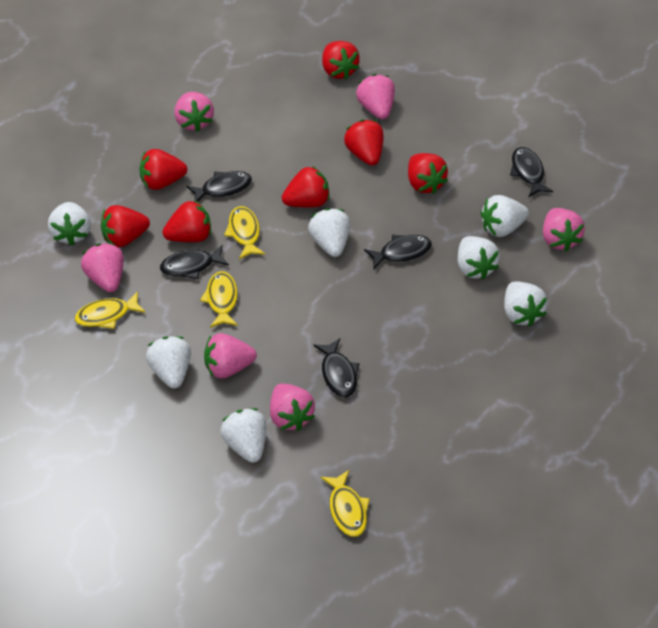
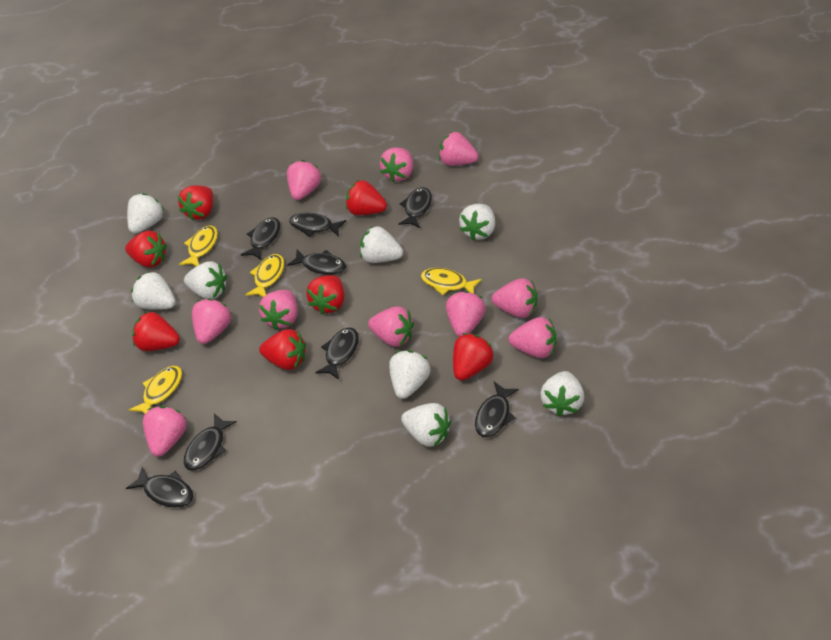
black fish: 5 -> 8
pink strawberry: 6 -> 10
white strawberry: 7 -> 8

